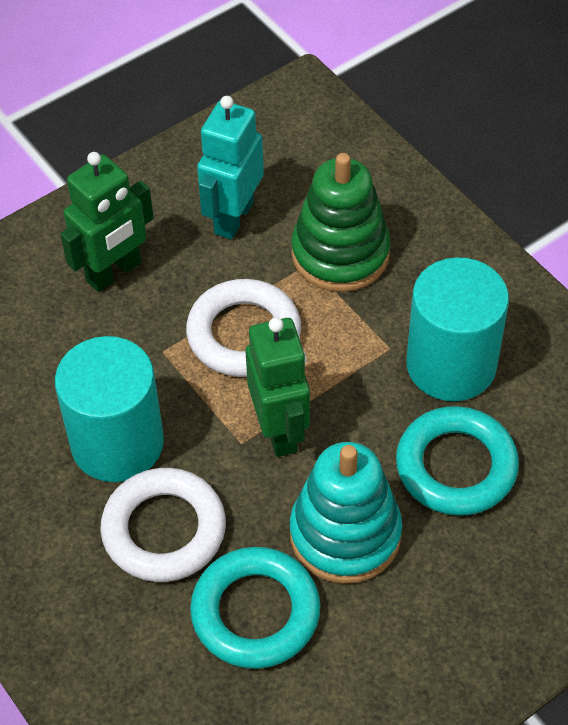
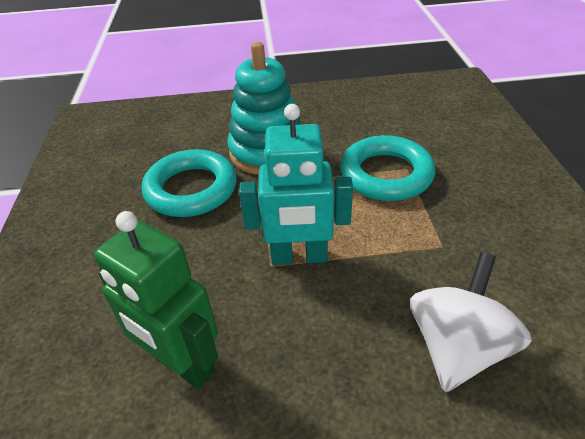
green robot: 2 -> 1
green stacking toy: 1 -> 0
turquoise cylinder: 2 -> 0
white ring: 2 -> 0
white spinning top: 0 -> 1

